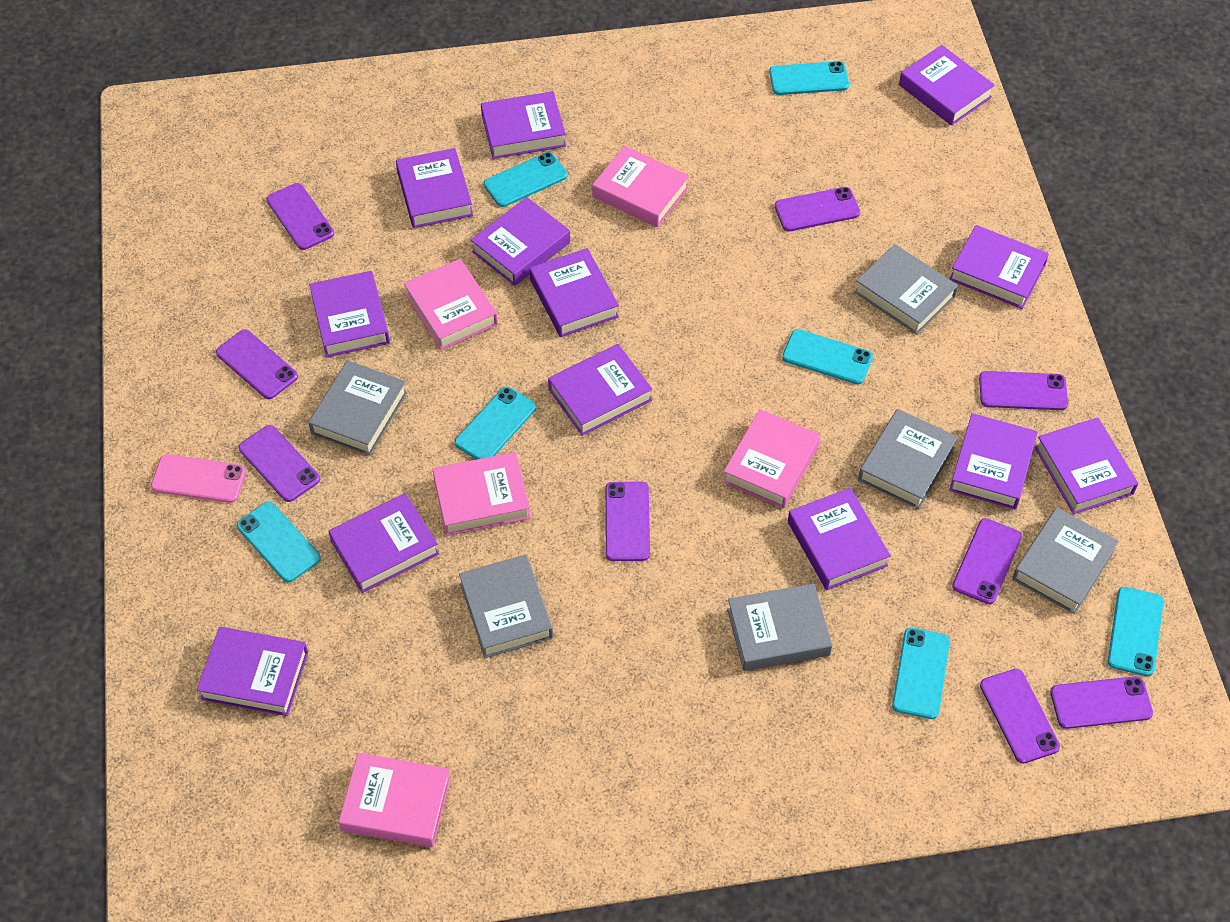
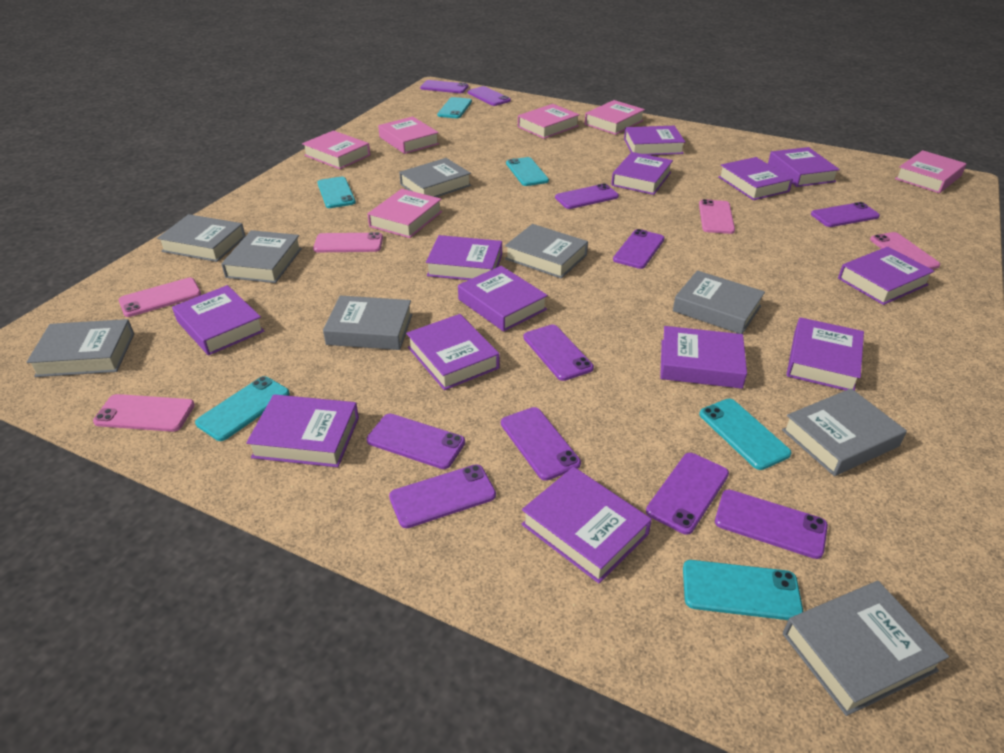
grey book: 6 -> 9
pink book: 5 -> 6
pink phone: 1 -> 5
purple phone: 9 -> 11
turquoise phone: 7 -> 6

